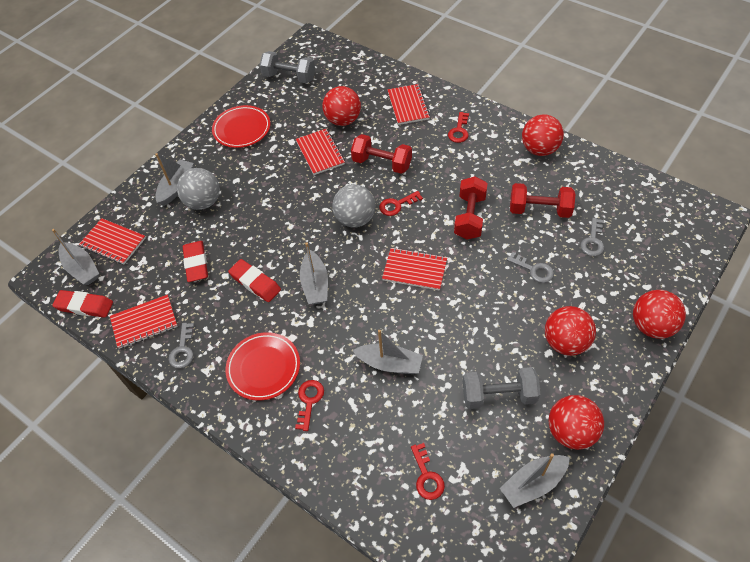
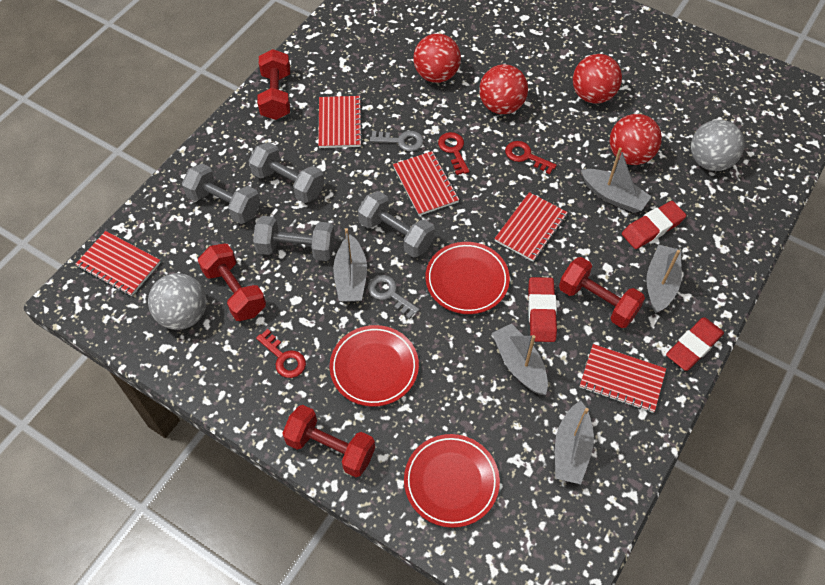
grey dumbbell: 2 -> 4
grey key: 3 -> 2
red ball: 5 -> 4
red dumbbell: 3 -> 4
red key: 4 -> 3
red plate: 2 -> 3

